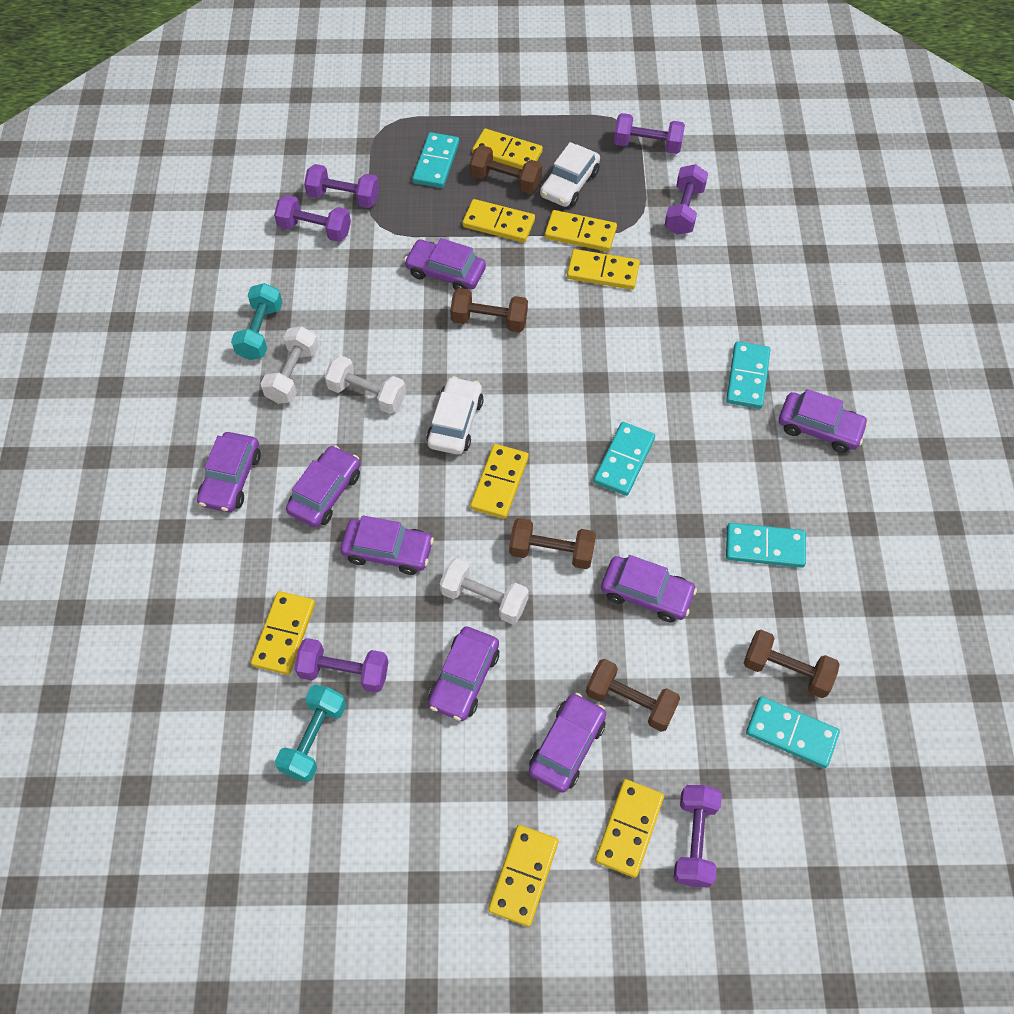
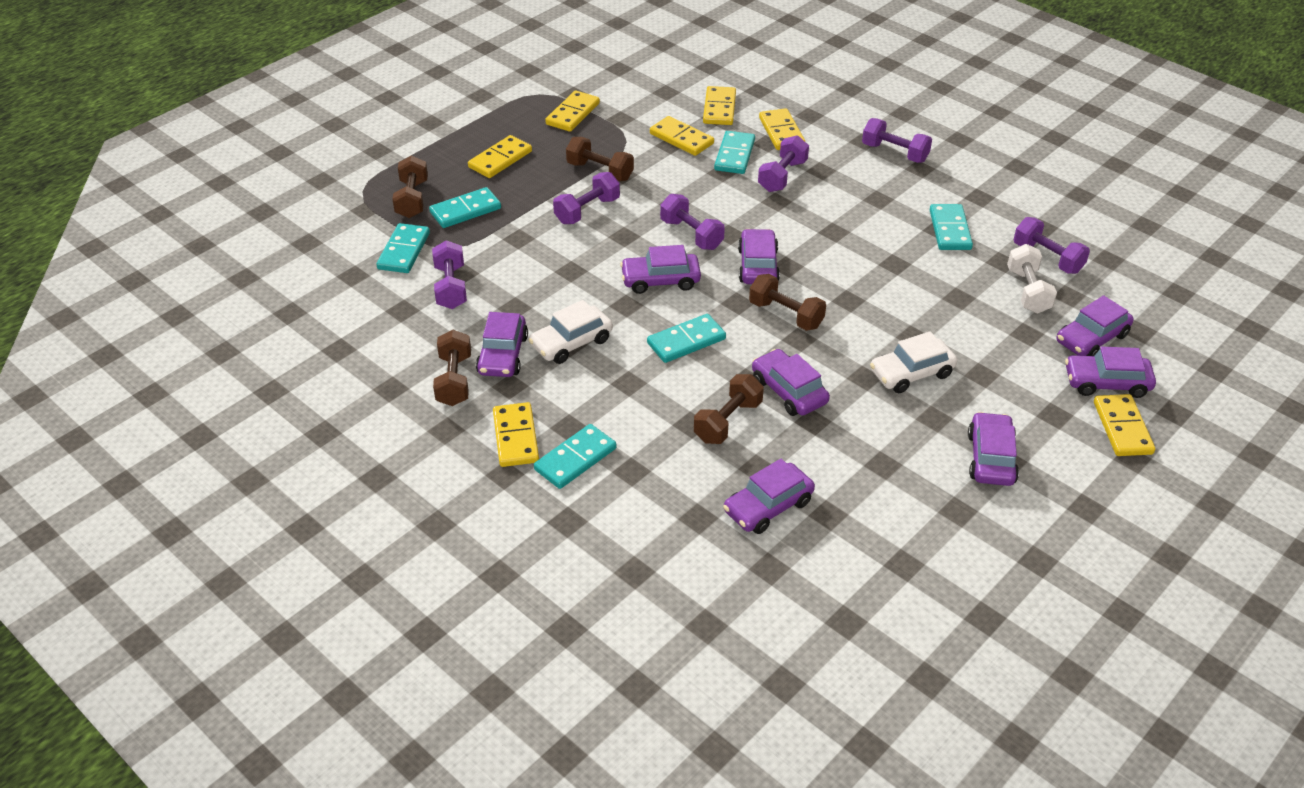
turquoise domino: 5 -> 6
turquoise dumbbell: 2 -> 0
white dumbbell: 3 -> 1
yellow domino: 8 -> 7

